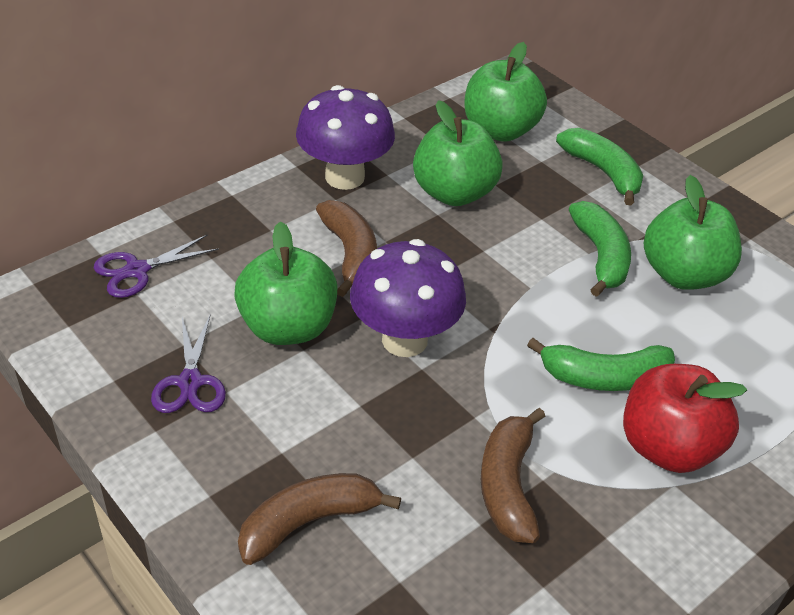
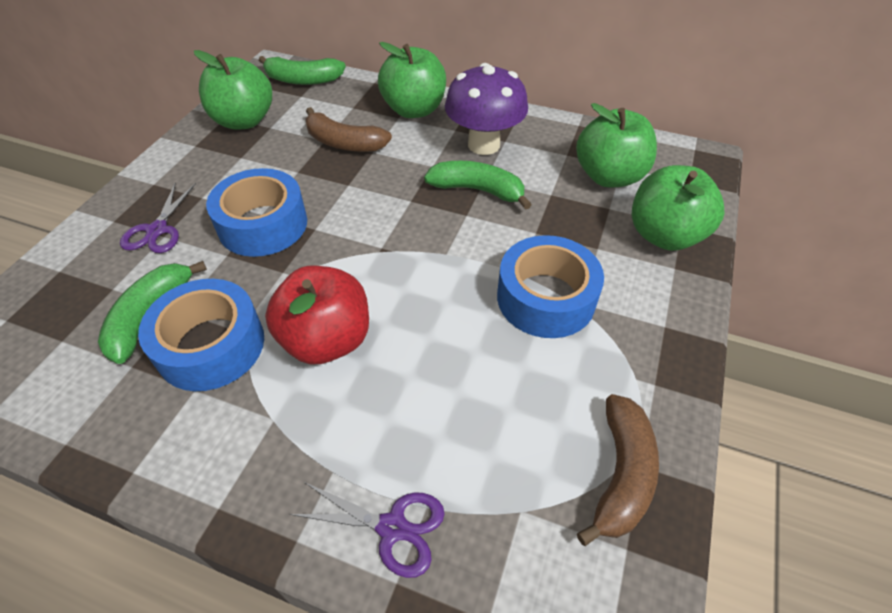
blue tape: 0 -> 3
brown banana: 3 -> 2
purple mushroom: 2 -> 1

